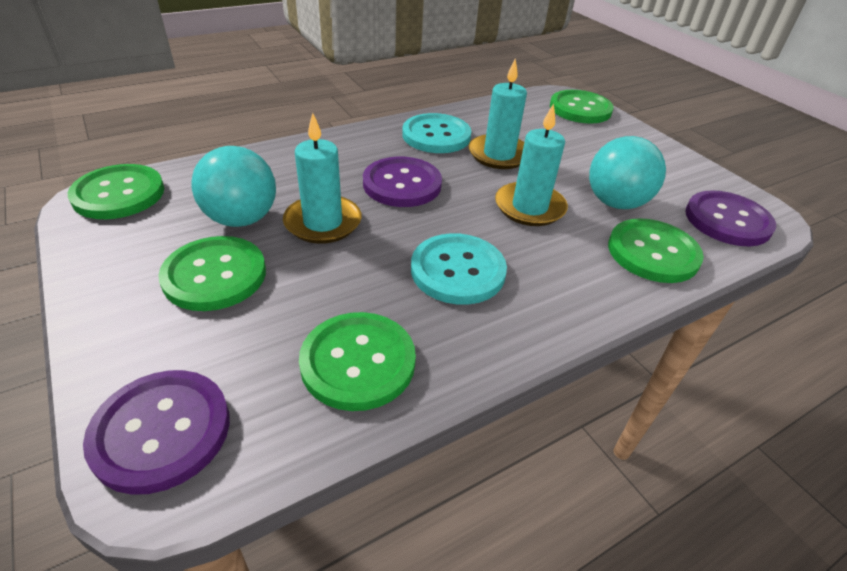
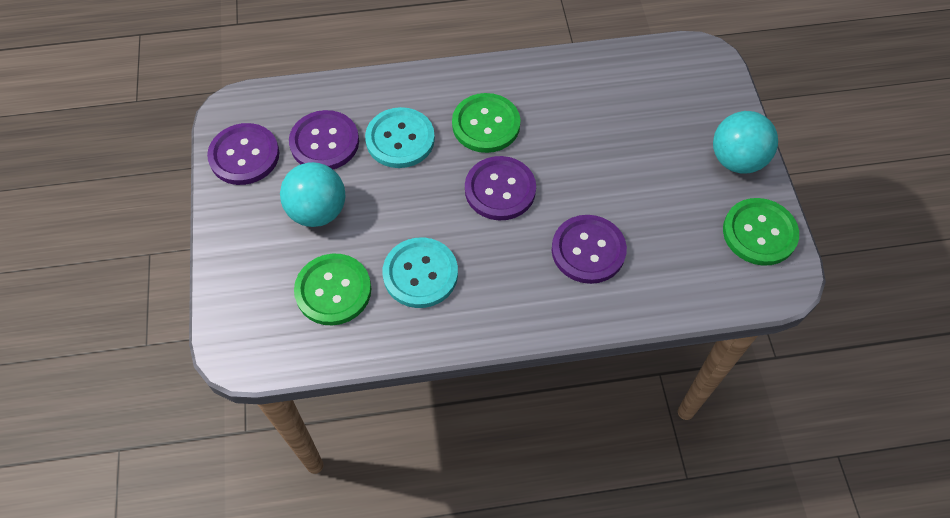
green button: 5 -> 3
purple button: 3 -> 4
turquoise candle: 3 -> 0

